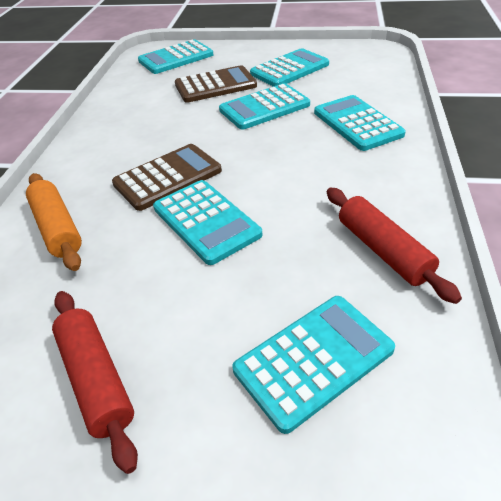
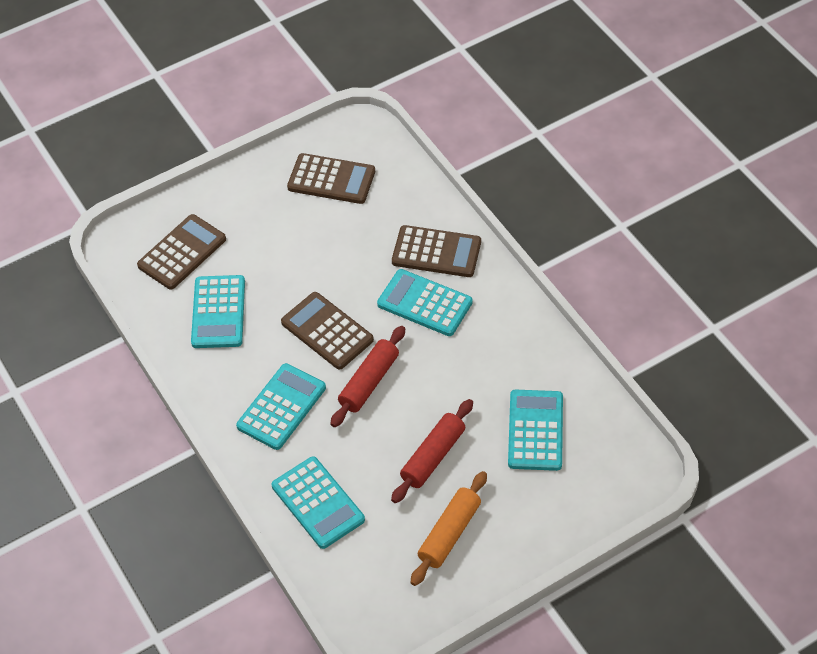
brown calculator: 2 -> 4
turquoise calculator: 6 -> 5

